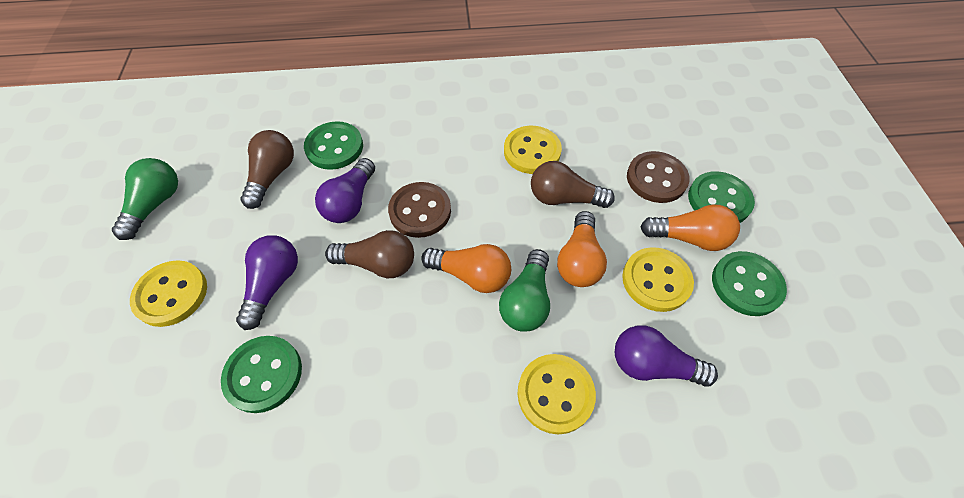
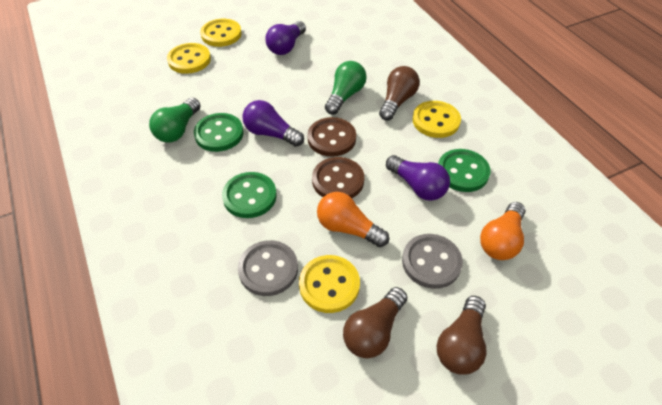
green button: 4 -> 3
grey button: 0 -> 2
orange light bulb: 3 -> 2

